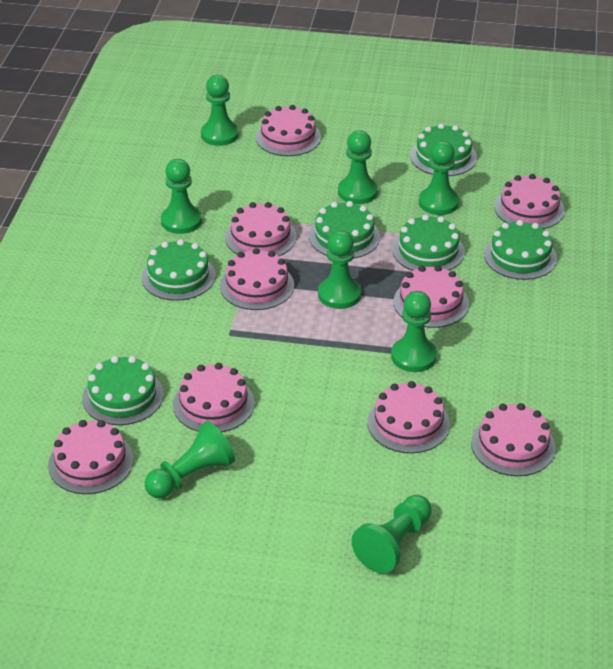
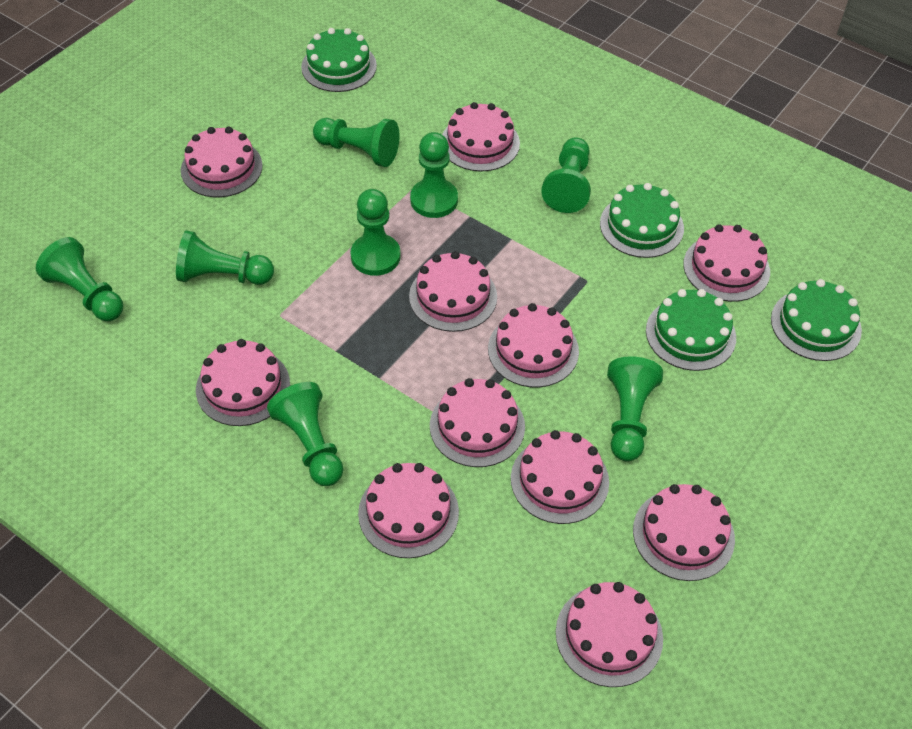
green cake: 6 -> 4
pink cake: 9 -> 11

